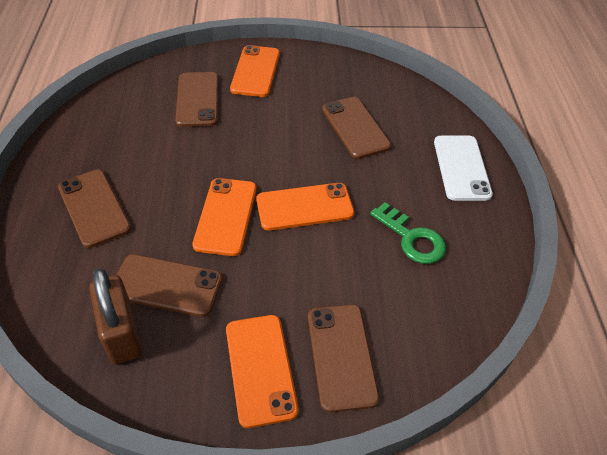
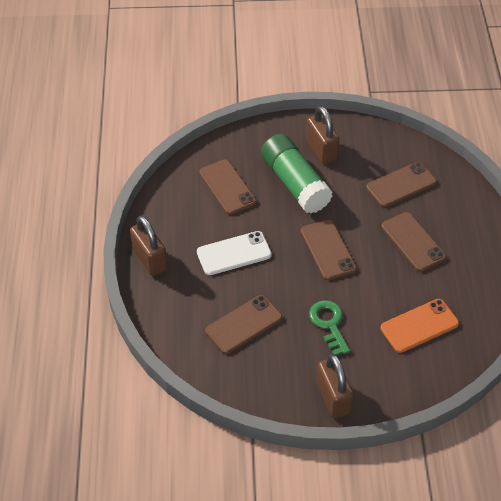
brown padlock: 1 -> 3
green glue stick: 0 -> 1
orange phone: 4 -> 1

